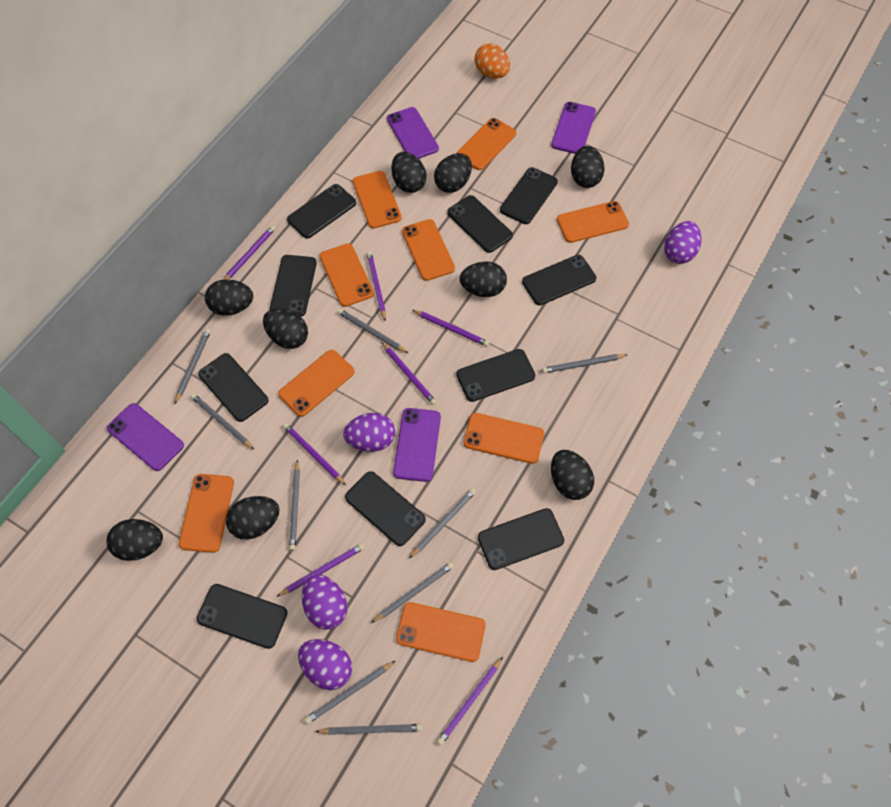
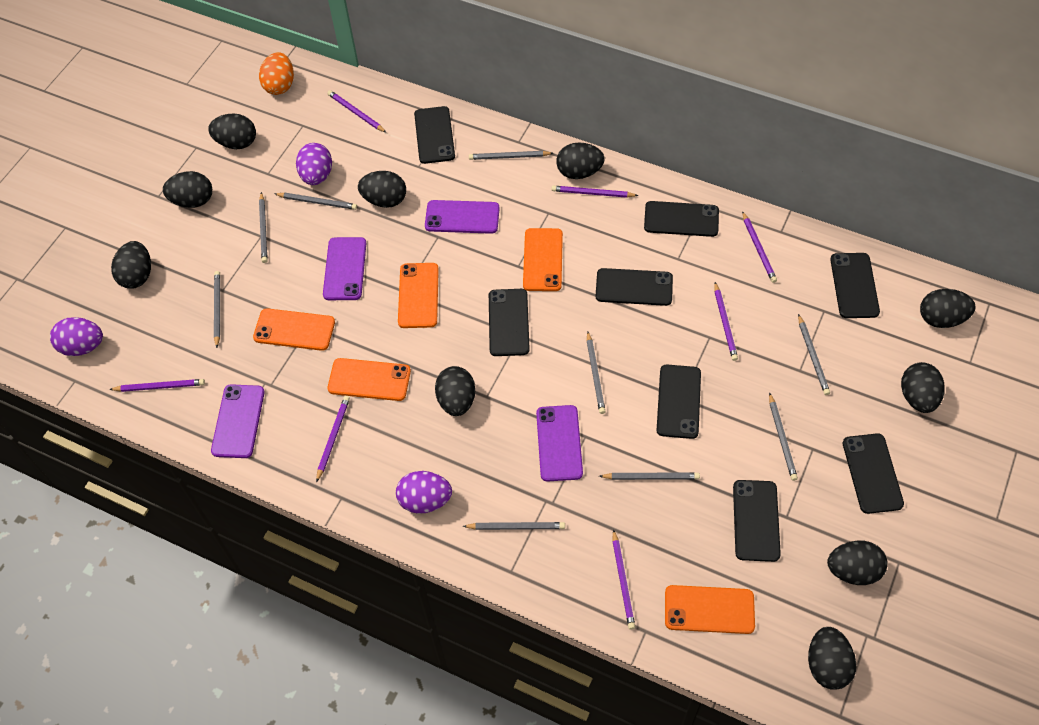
black egg: 9 -> 10
black phone: 10 -> 8
orange phone: 9 -> 5
purple egg: 4 -> 3

